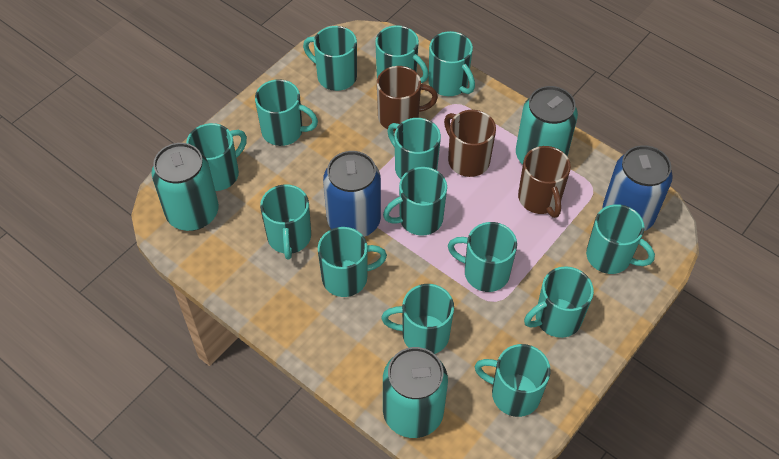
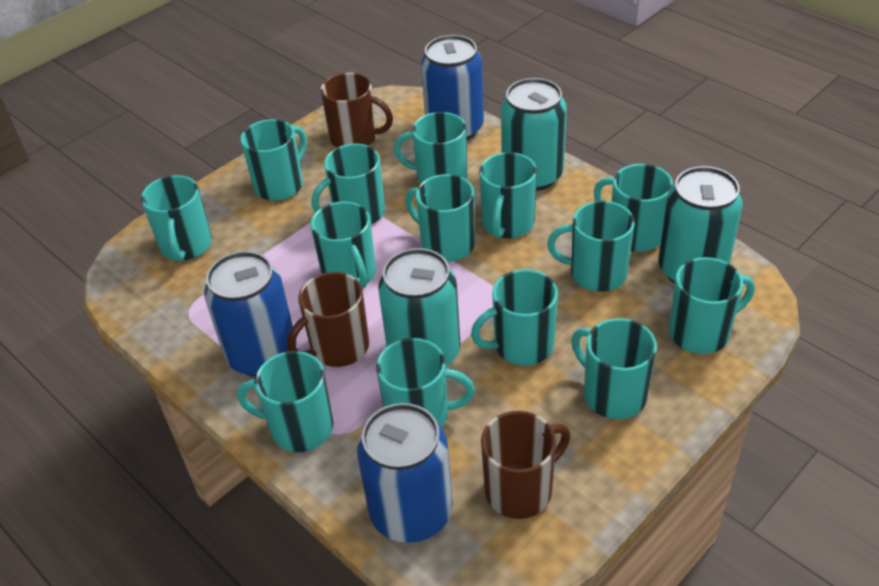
blue can: 2 -> 3

